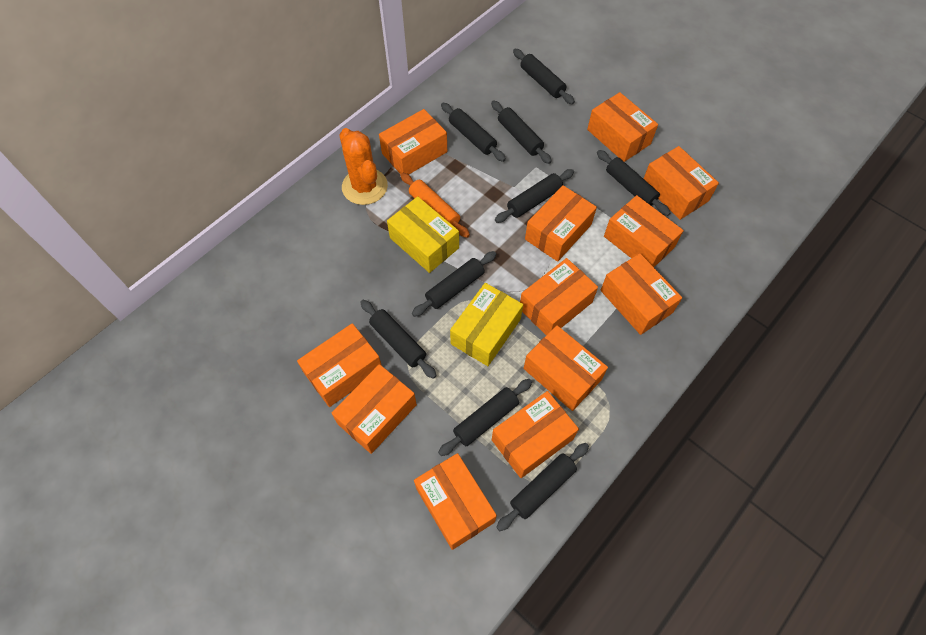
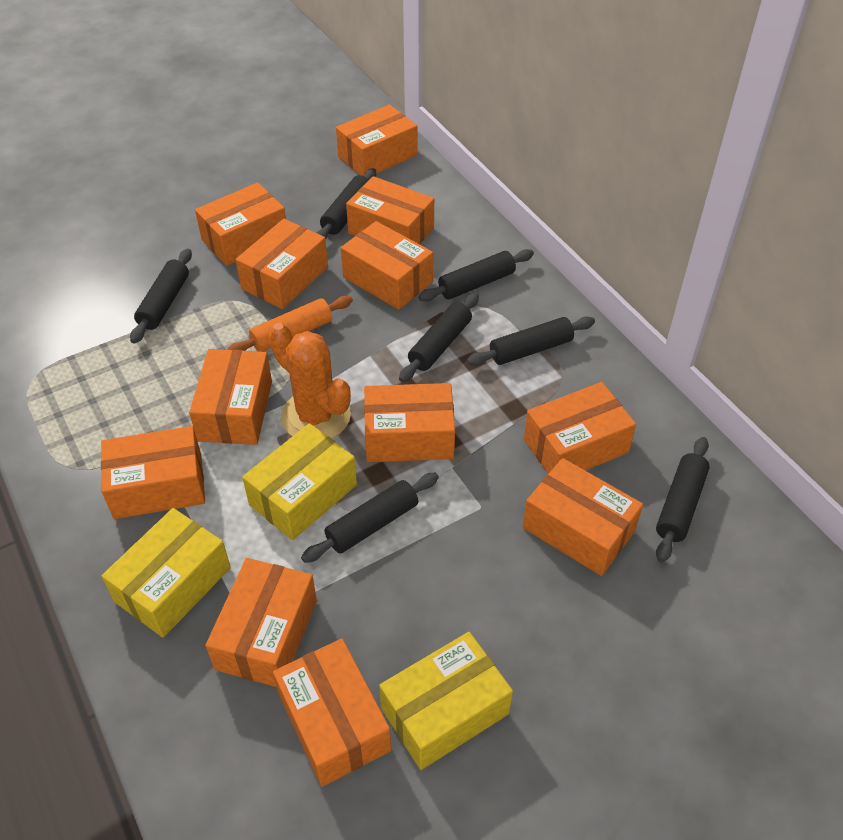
black rolling pin: 9 -> 7
yellow box: 2 -> 3

